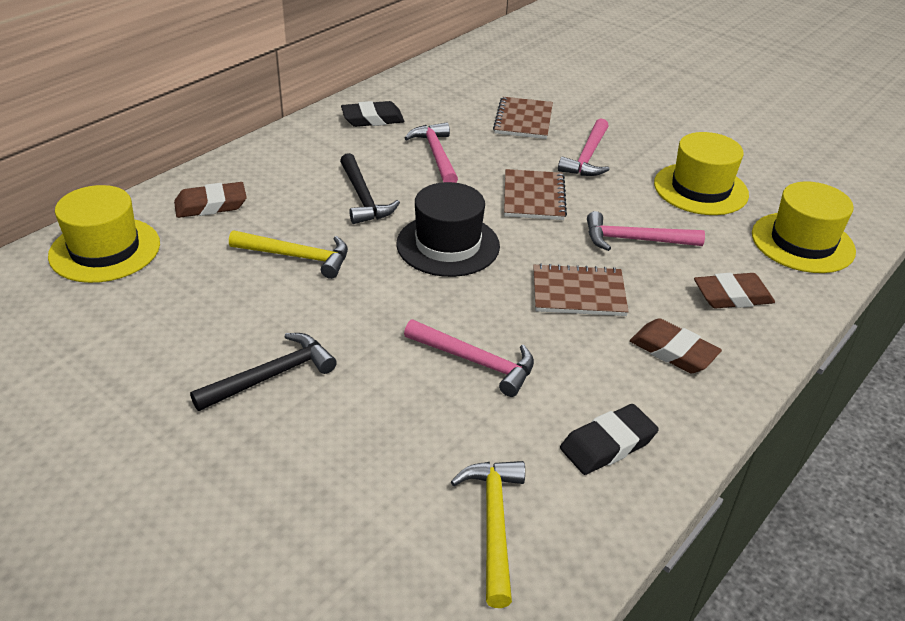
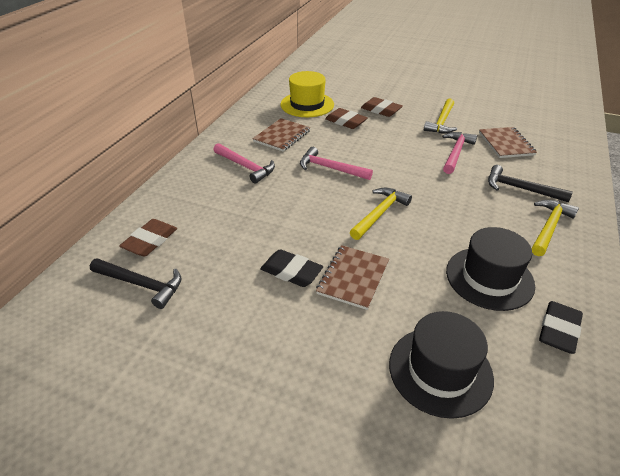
black hat: 1 -> 2
pink hammer: 4 -> 3
yellow hammer: 2 -> 3
yellow hat: 3 -> 1

